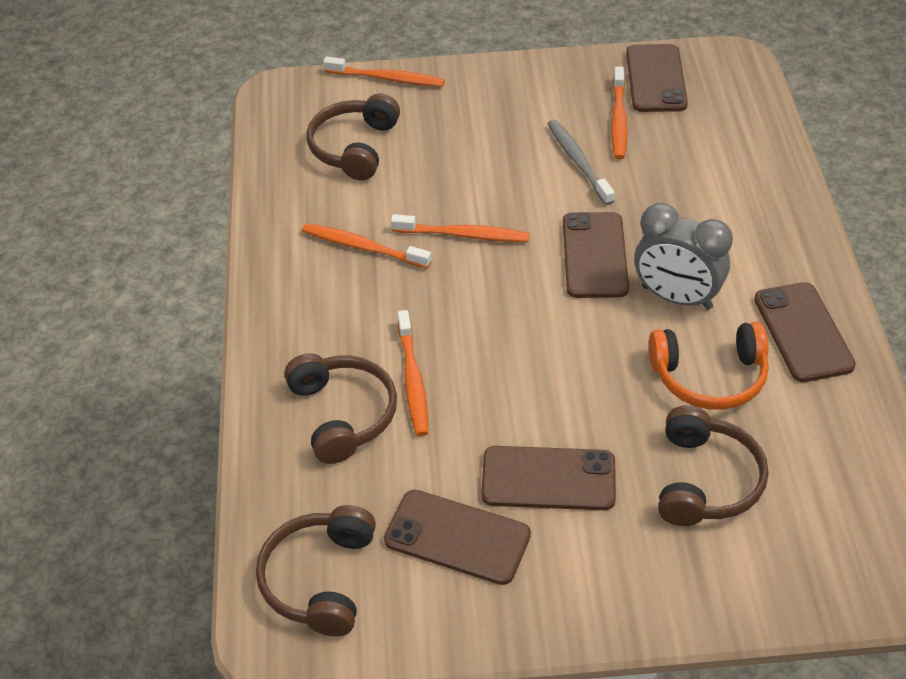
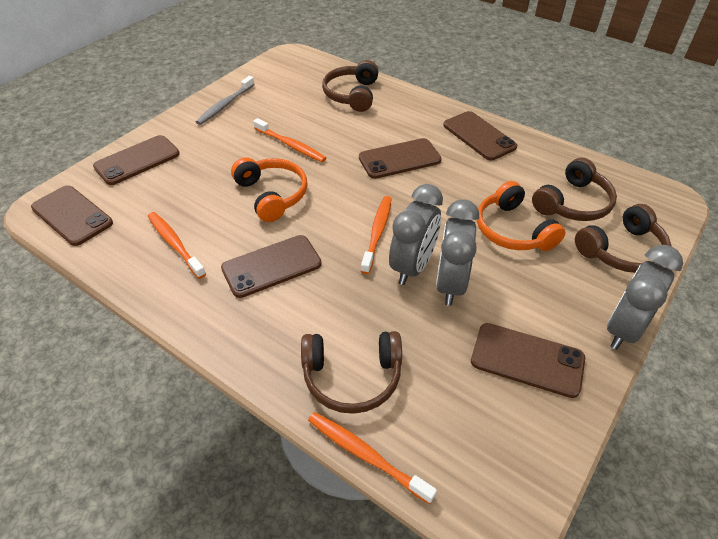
brown phone: 5 -> 6
grey clock: 1 -> 3
orange headphones: 1 -> 2
orange toothbrush: 5 -> 4

